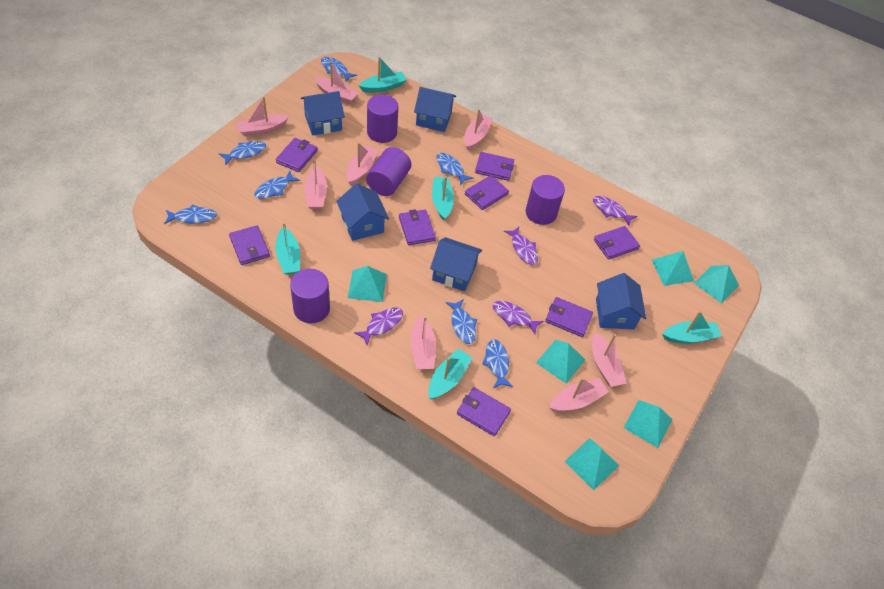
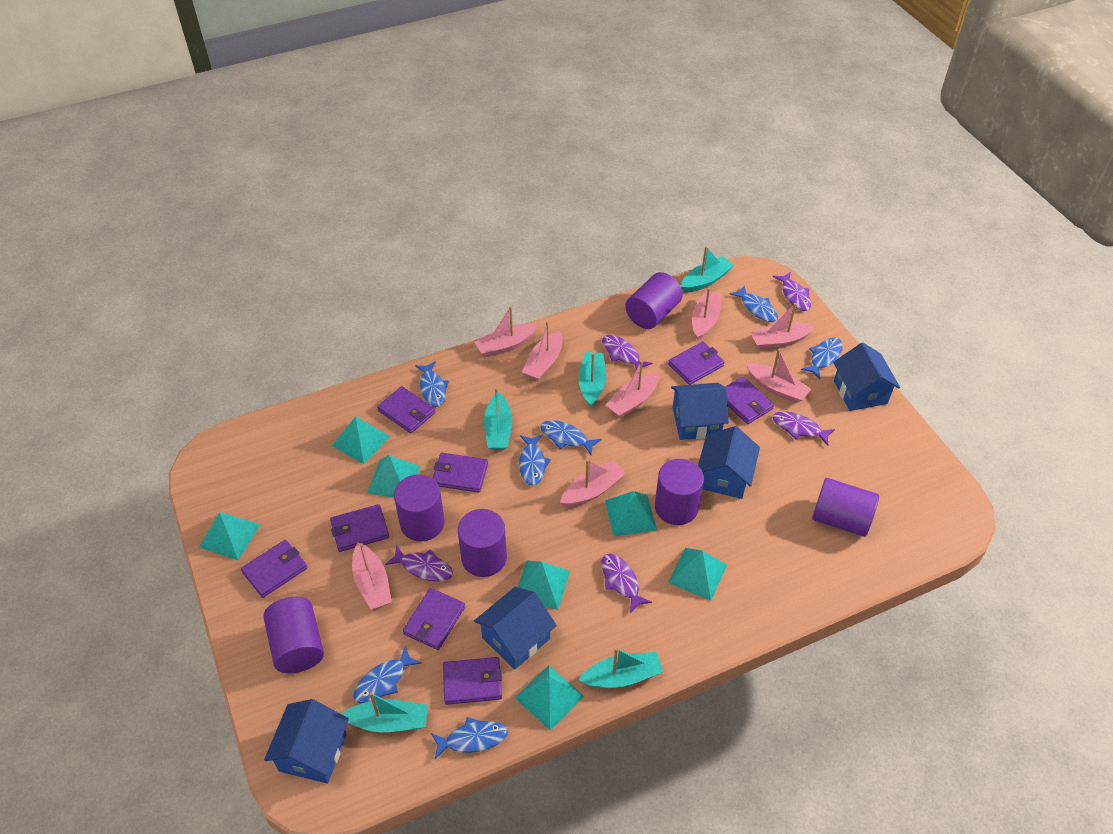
purple cylinder: 4 -> 6
purple fish: 4 -> 5
turquoise pyramid: 6 -> 7

